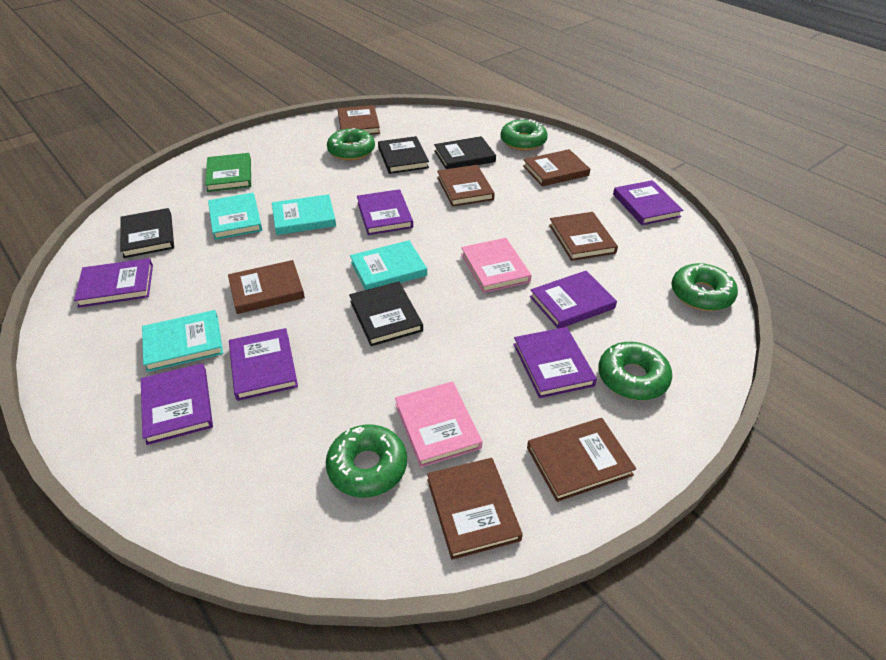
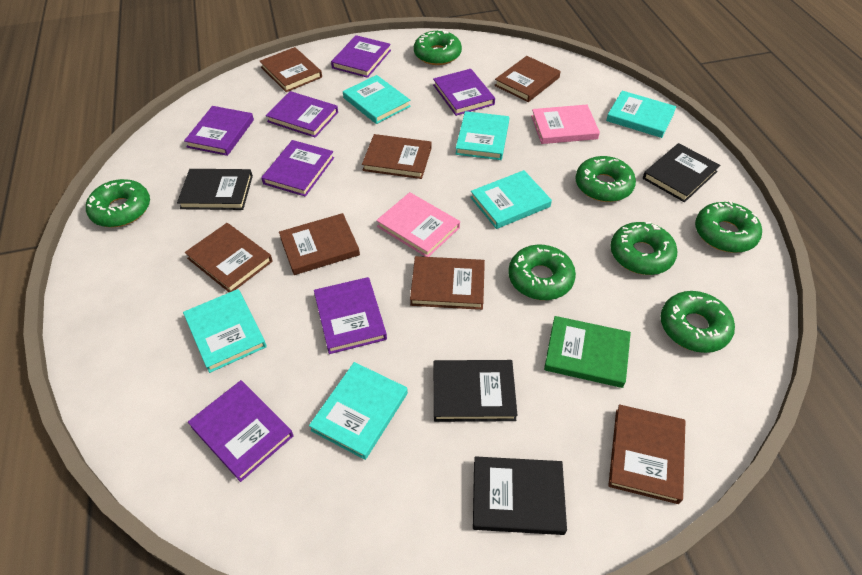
green donut: 5 -> 7
turquoise book: 4 -> 6

